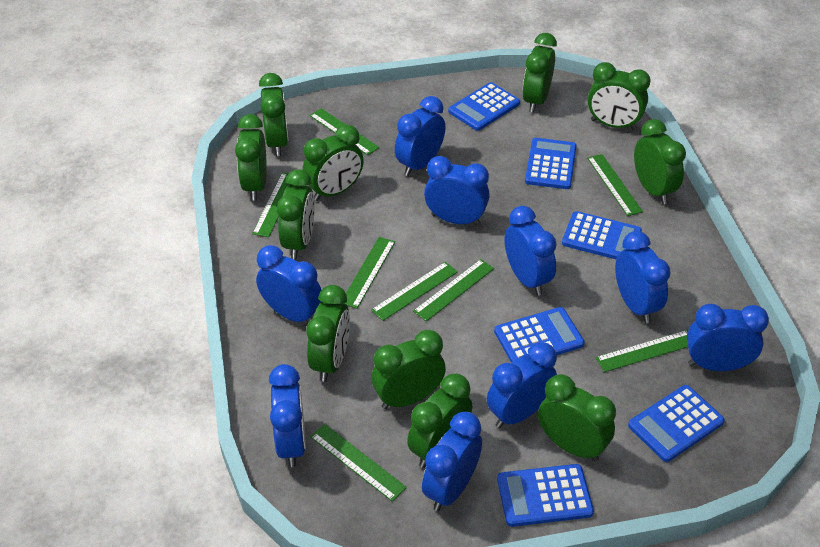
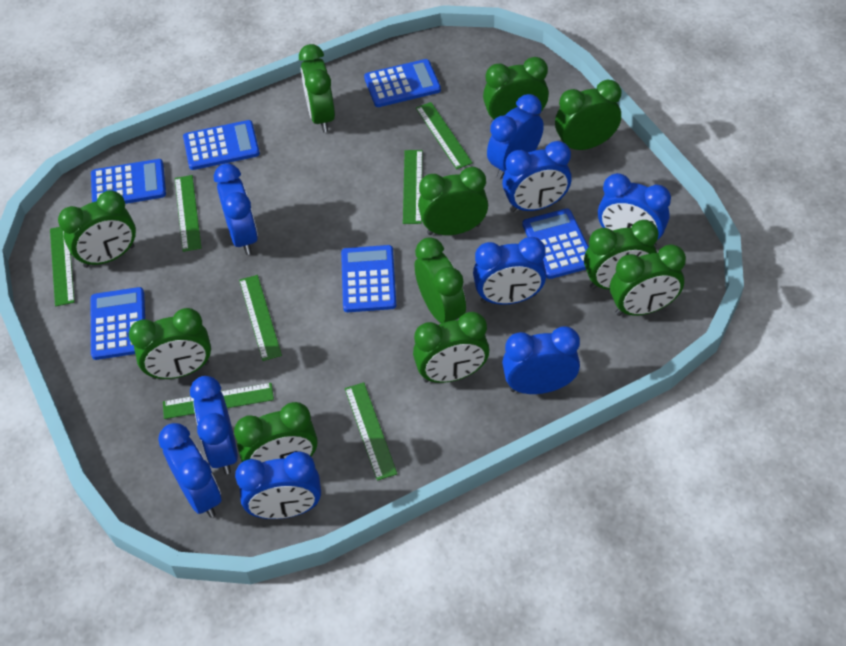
green ruler: 8 -> 7

